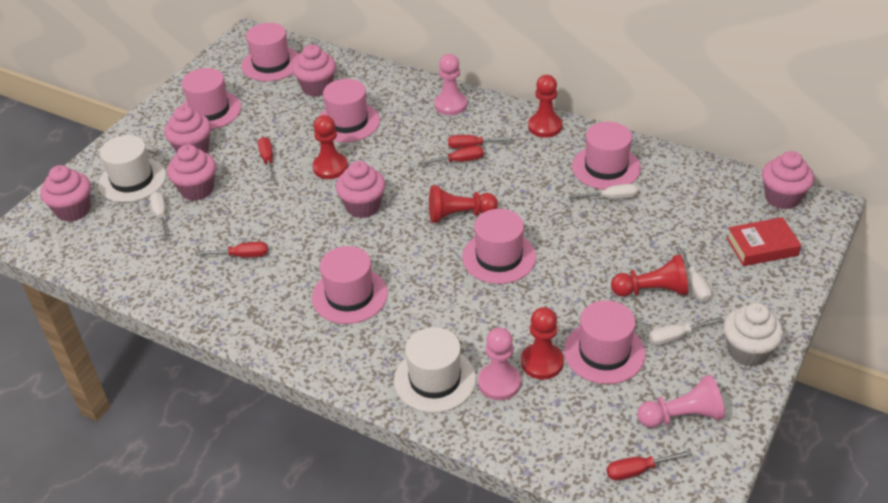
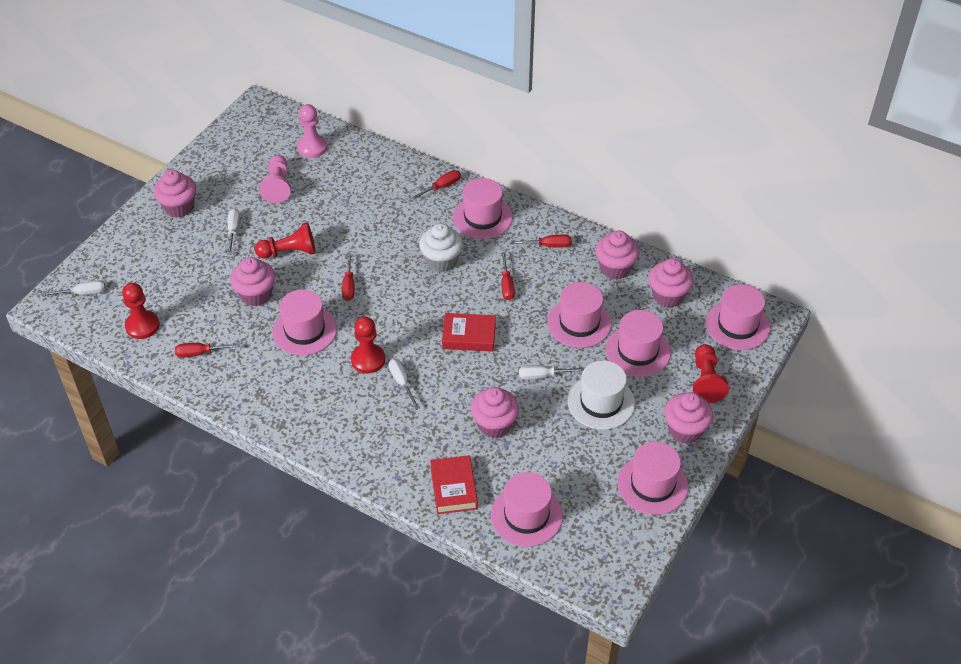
pink pawn: 3 -> 2
red book: 1 -> 2
red pawn: 5 -> 4
white hat: 2 -> 1

